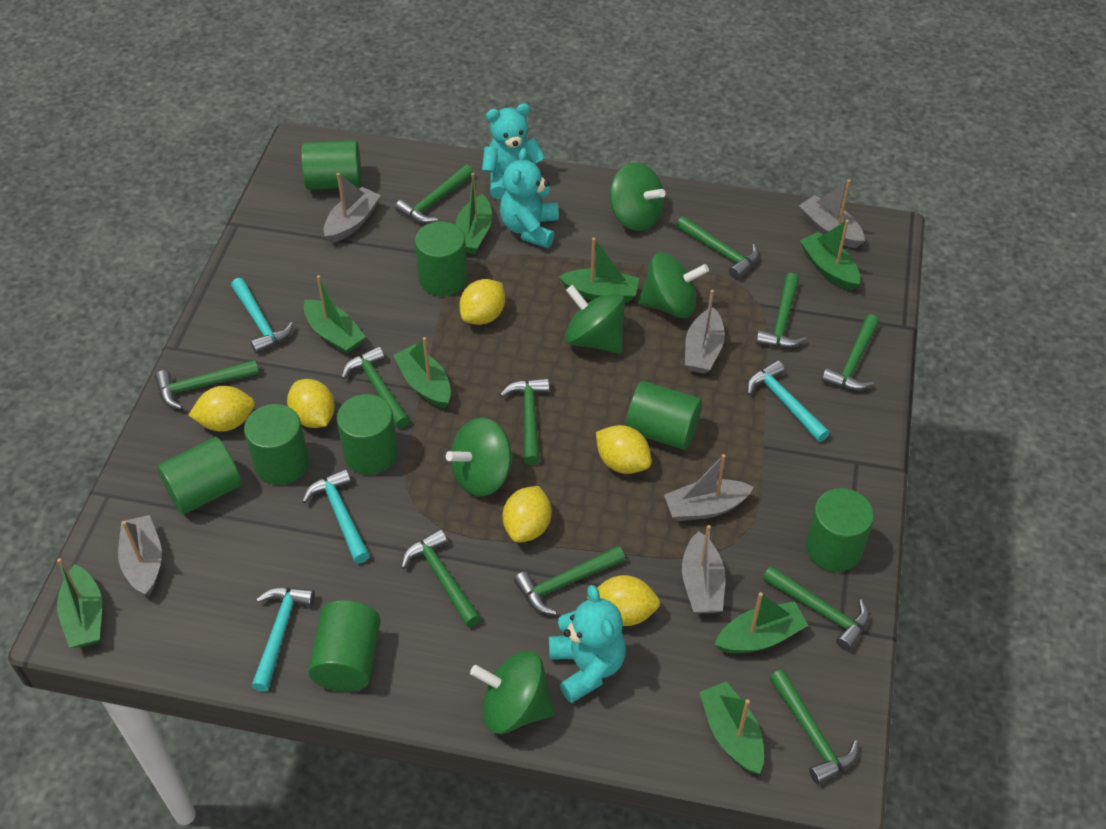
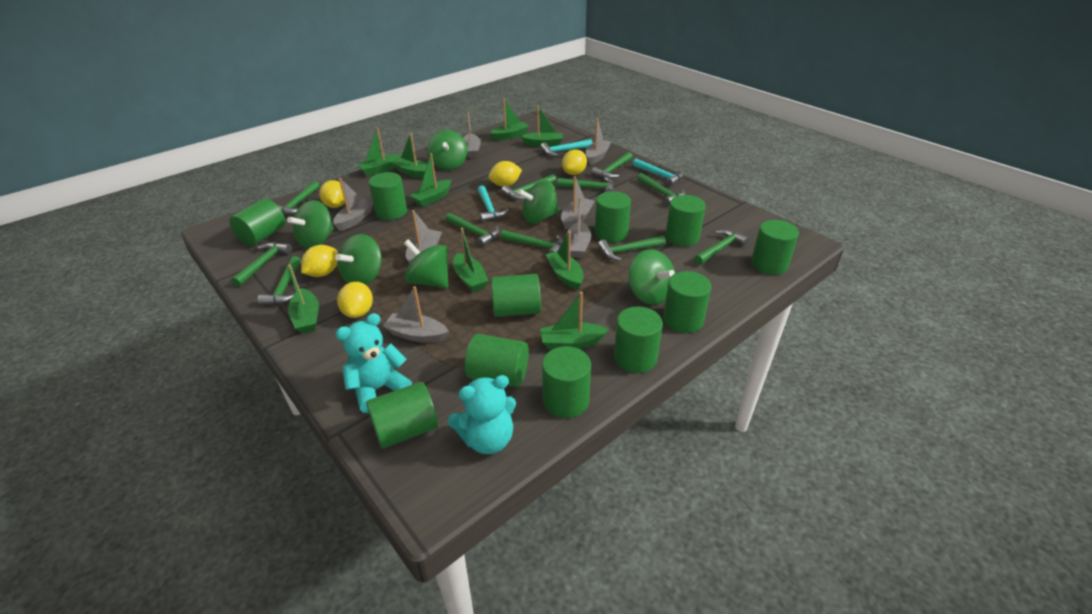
green boat: 8 -> 9
green cylinder: 8 -> 11
green spinning top: 5 -> 6
grey boat: 6 -> 7
turquoise hammer: 4 -> 3
turquoise teddy bear: 3 -> 2
yellow lemon: 6 -> 5

